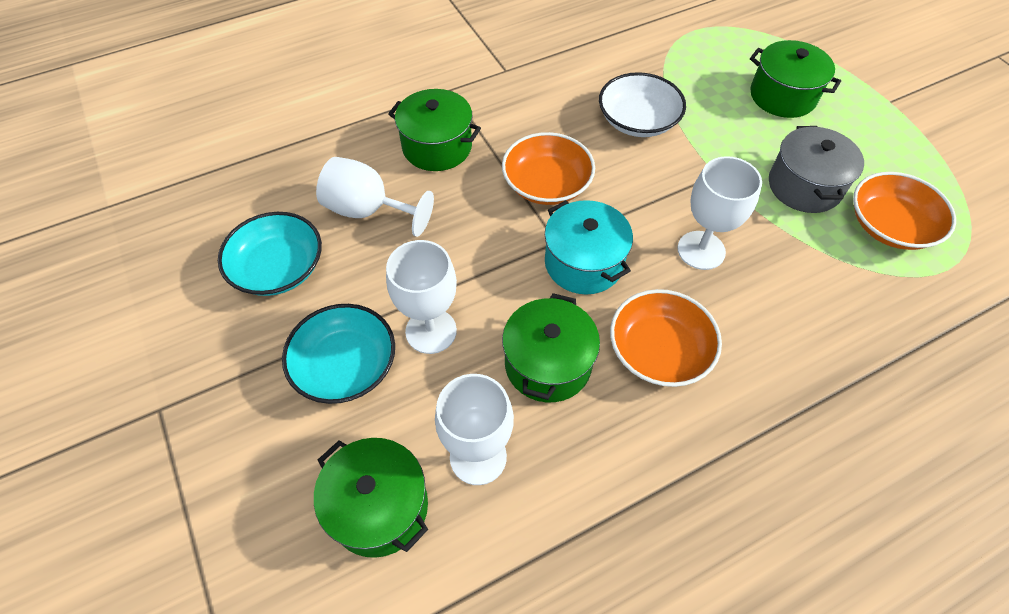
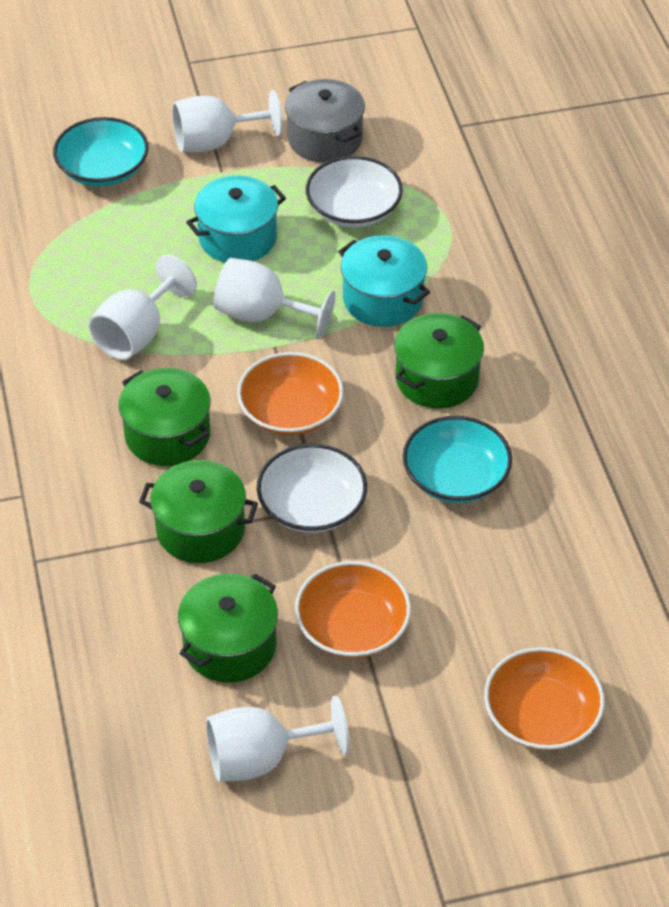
turquoise pot: 1 -> 2
white bowl: 1 -> 2

